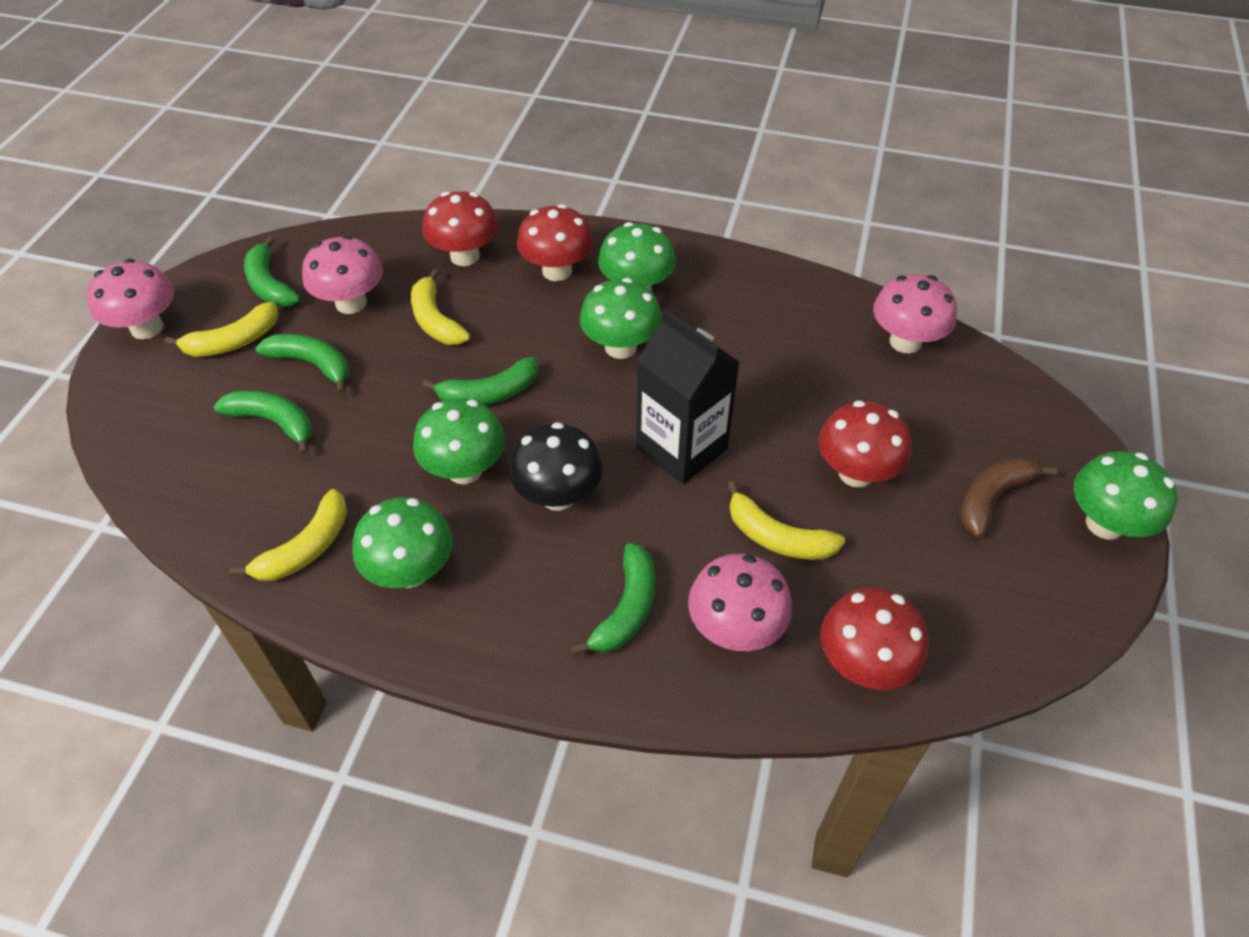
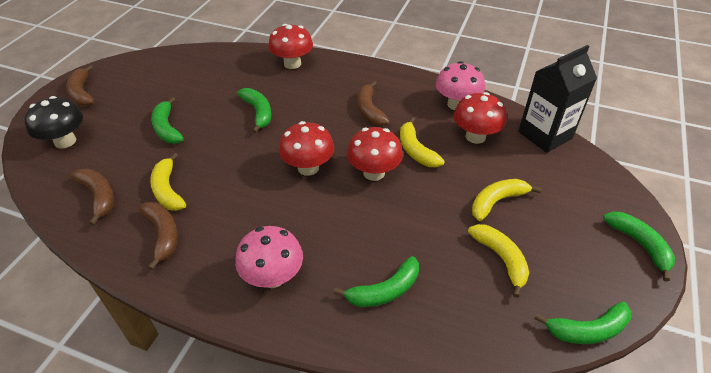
brown banana: 1 -> 4
green mushroom: 5 -> 0
pink mushroom: 4 -> 2

